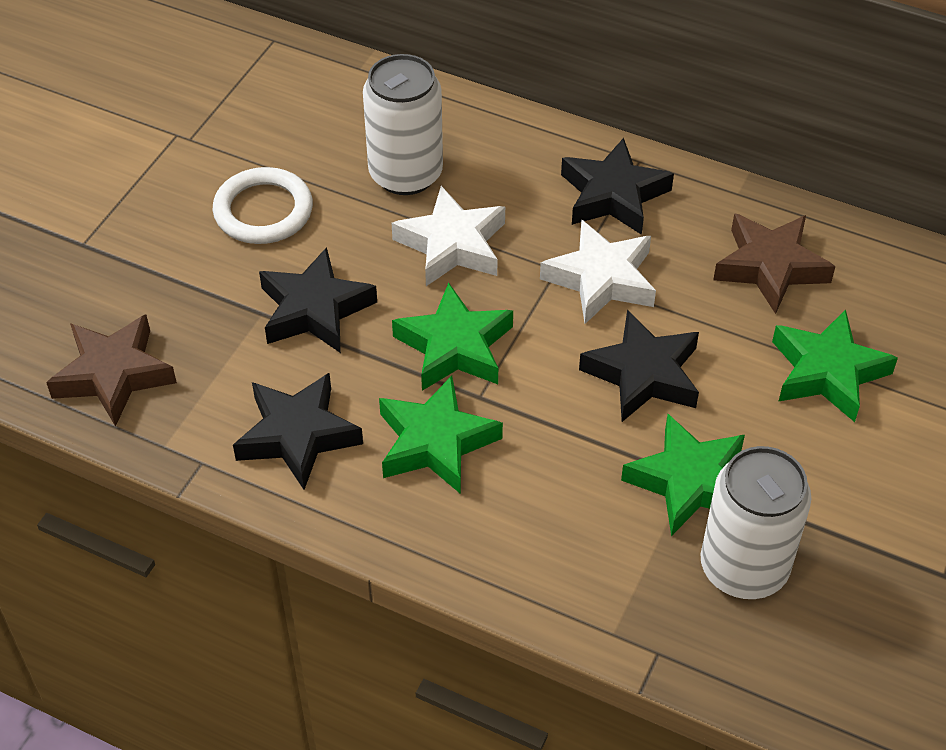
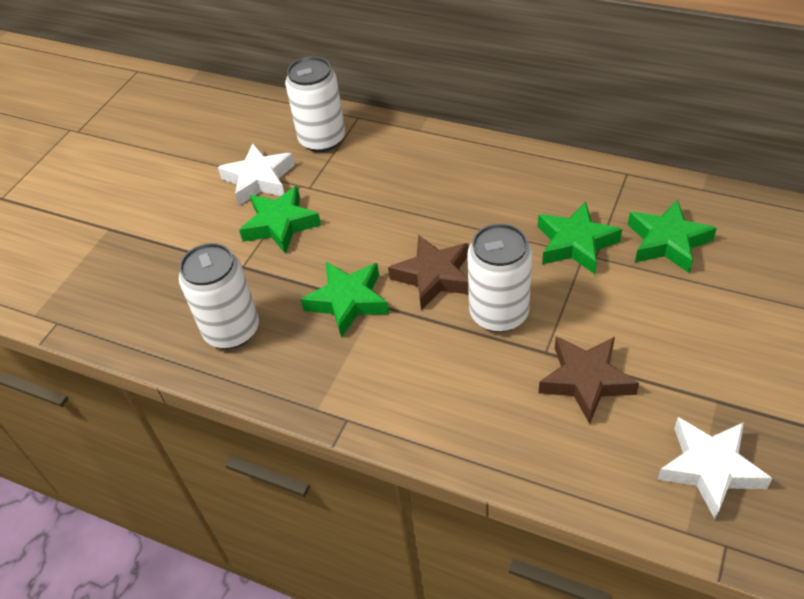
black star: 4 -> 0
white can: 2 -> 3
white ring: 1 -> 0

